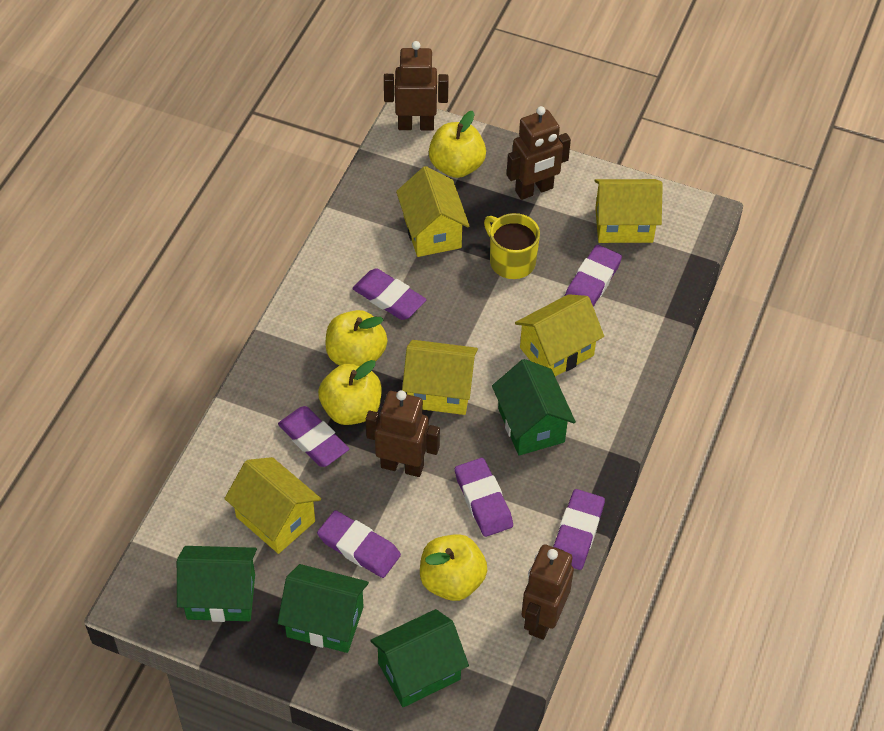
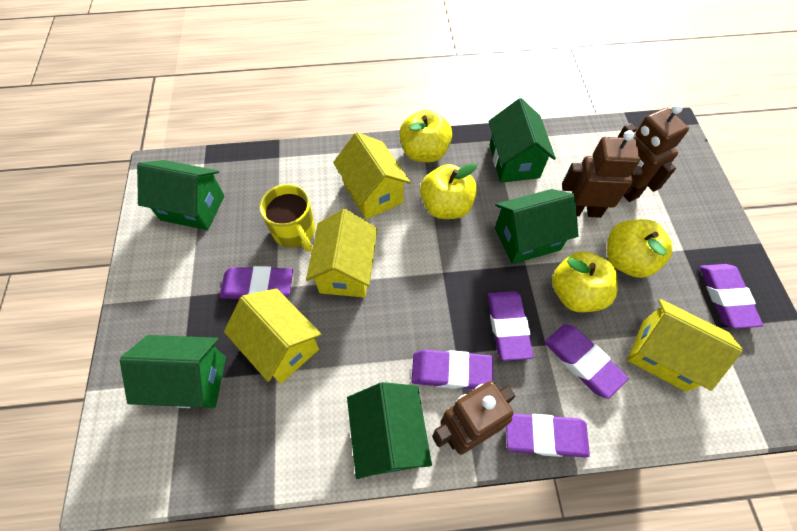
brown robot: 4 -> 3
green house: 4 -> 5
yellow house: 5 -> 4

